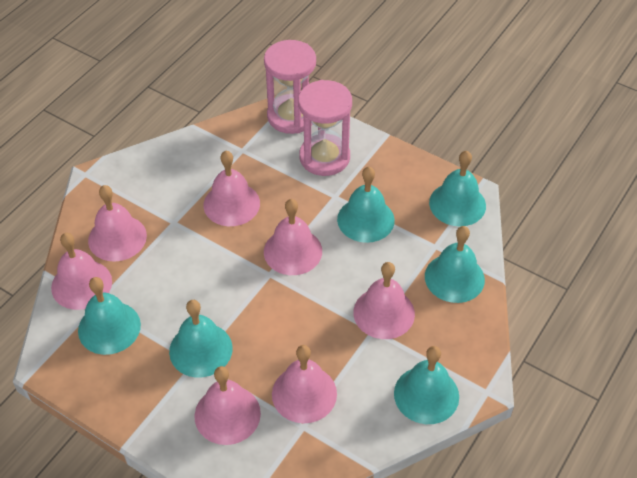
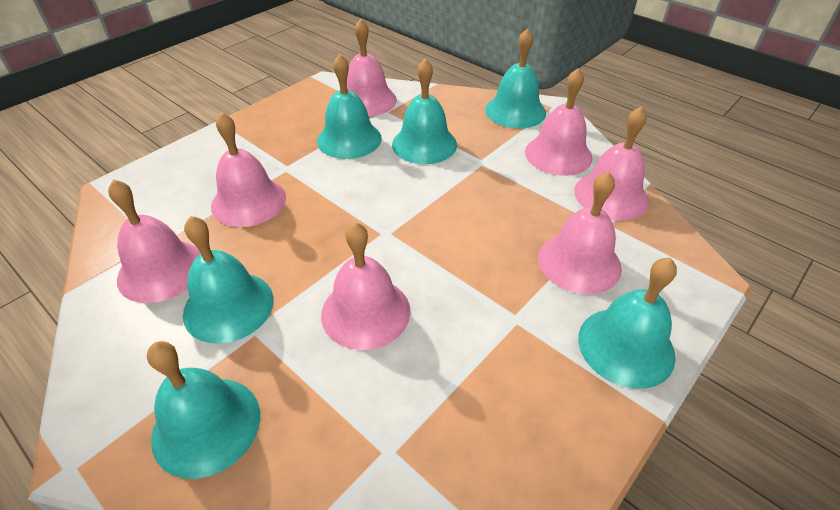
pink hourglass: 2 -> 0

